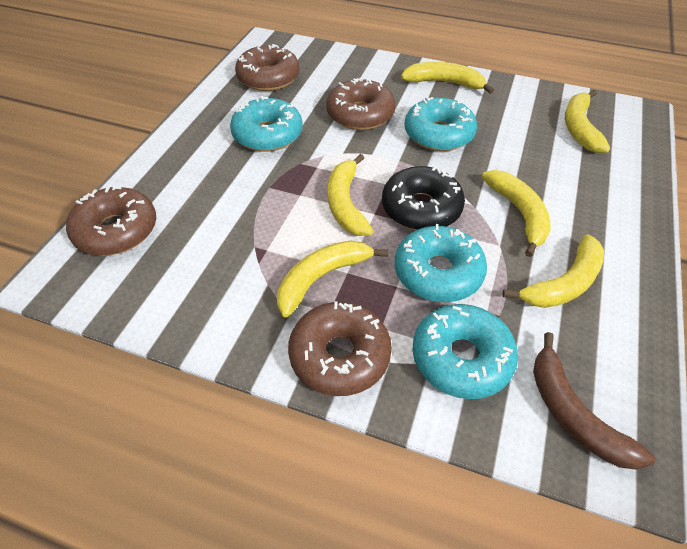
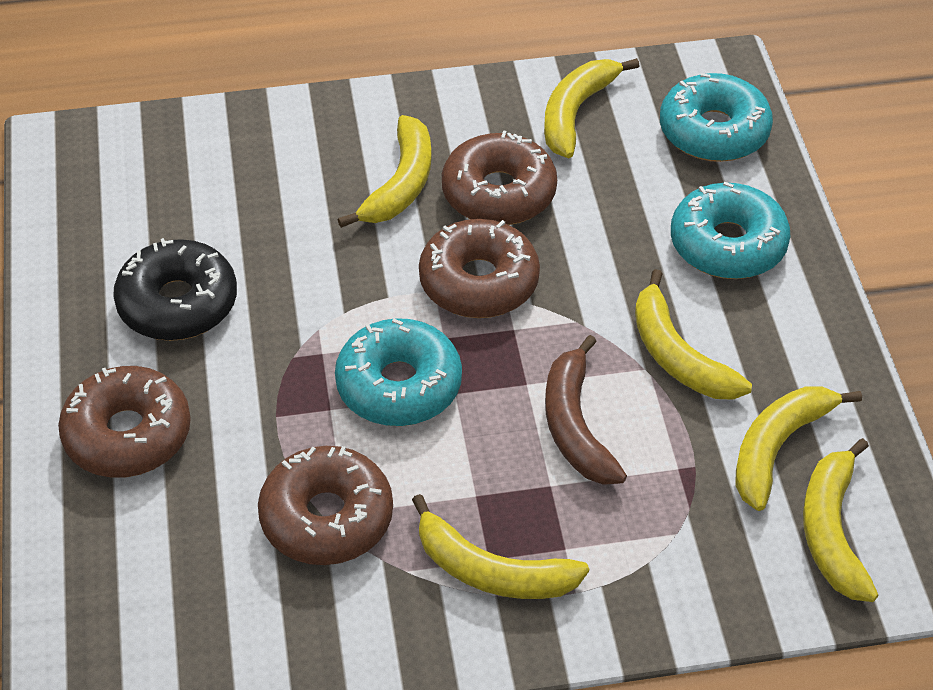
turquoise donut: 4 -> 3

